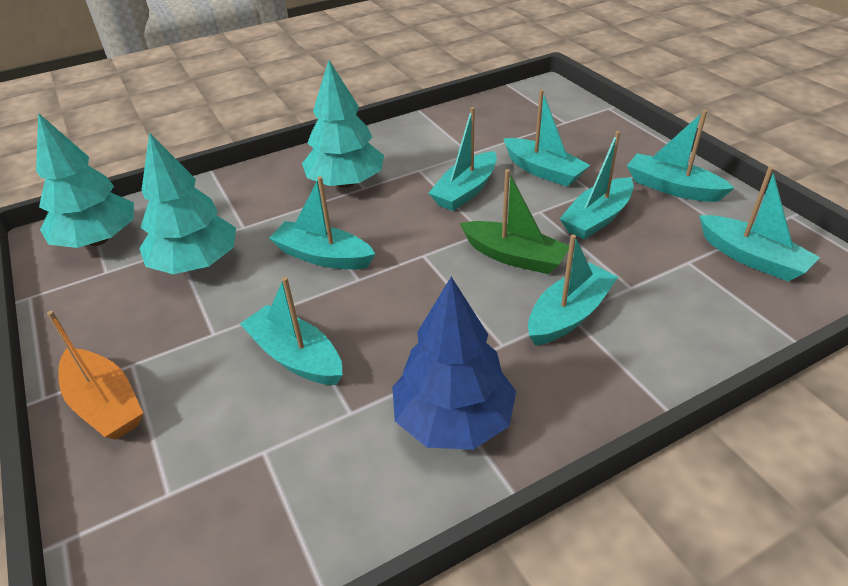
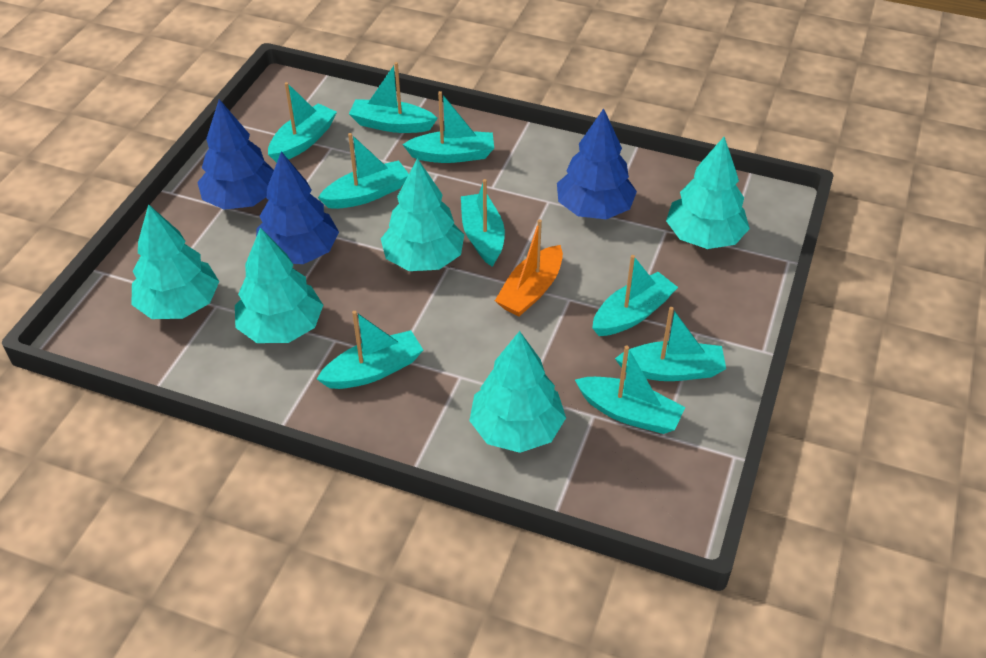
blue tree: 1 -> 3
green boat: 1 -> 0
turquoise boat: 8 -> 9
turquoise tree: 3 -> 5

